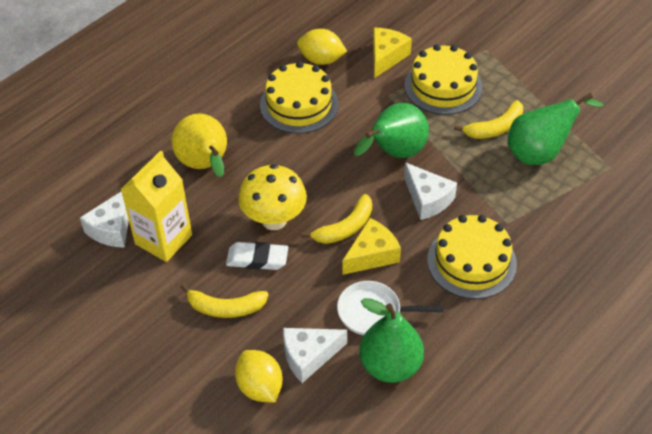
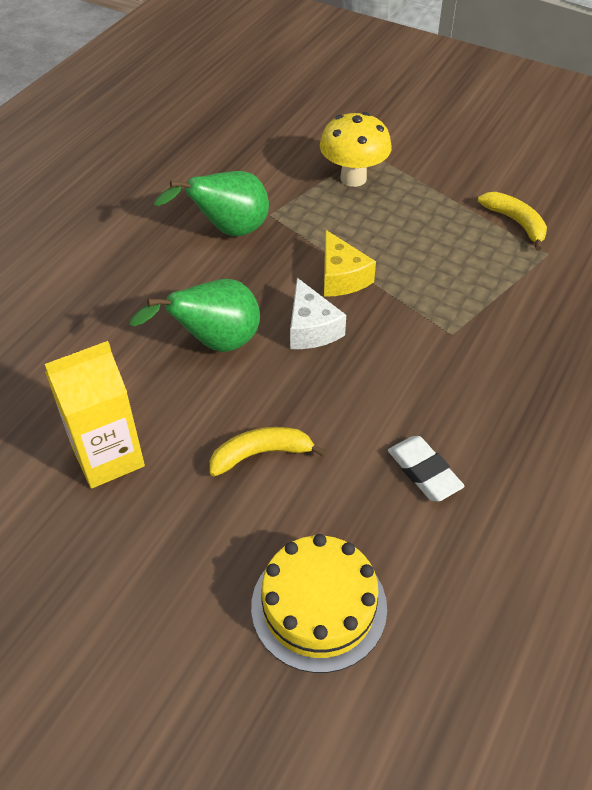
green pear: 3 -> 2
white cheese: 3 -> 1
white pan: 1 -> 0
yellow banana: 3 -> 2
yellow cake: 3 -> 1
yellow cheese: 2 -> 1
yellow lemon: 2 -> 0
yellow pear: 1 -> 0

